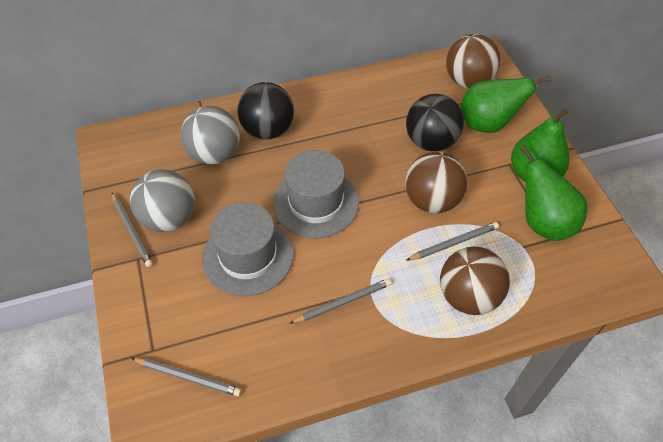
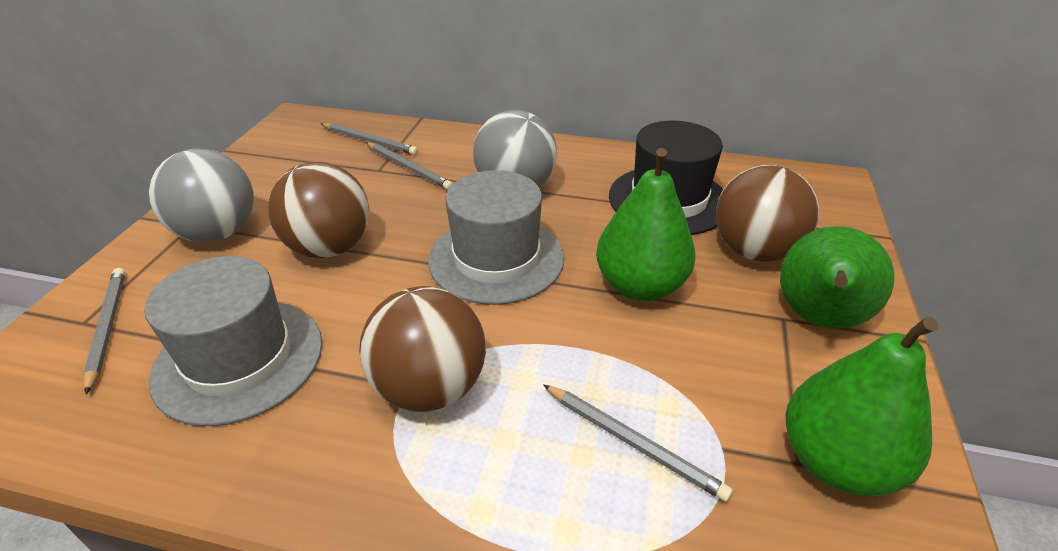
black ball: 2 -> 0
black hat: 0 -> 1

